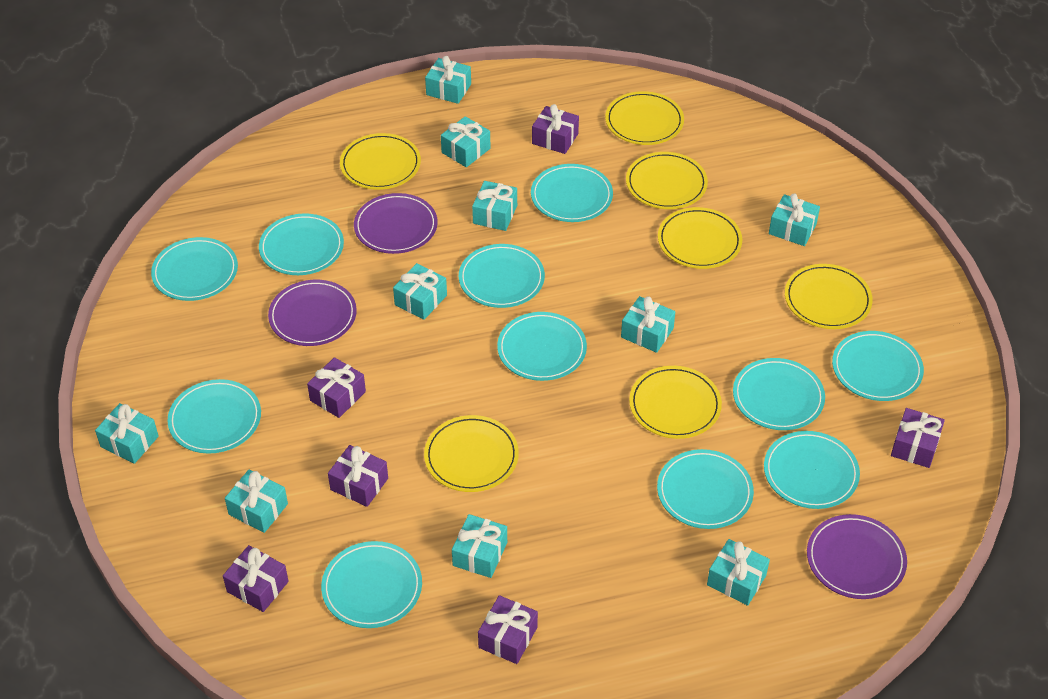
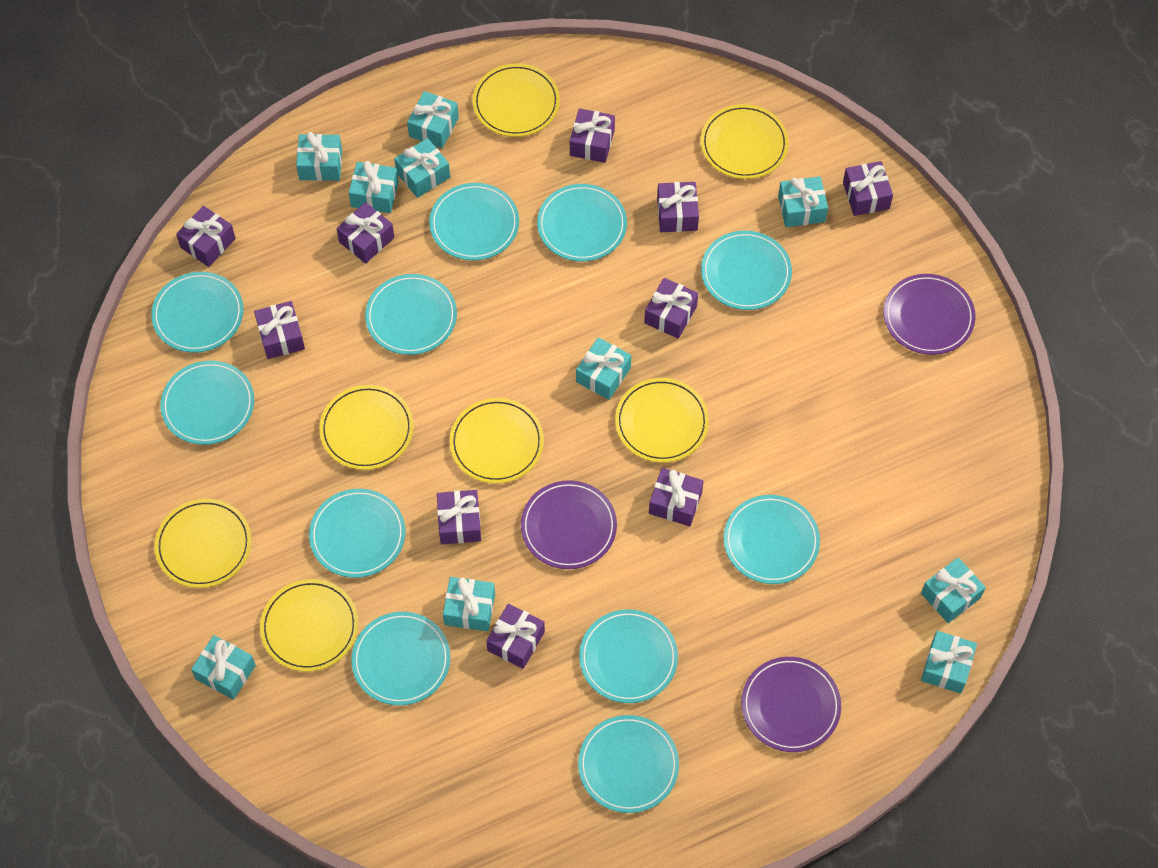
purple gift: 6 -> 10

